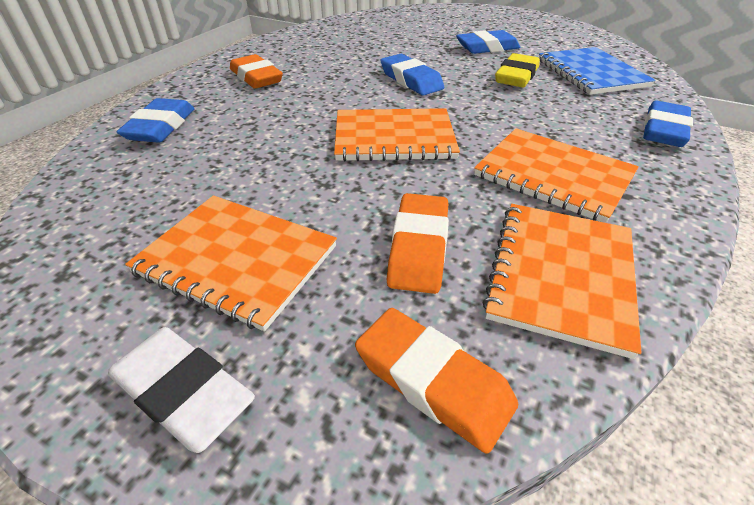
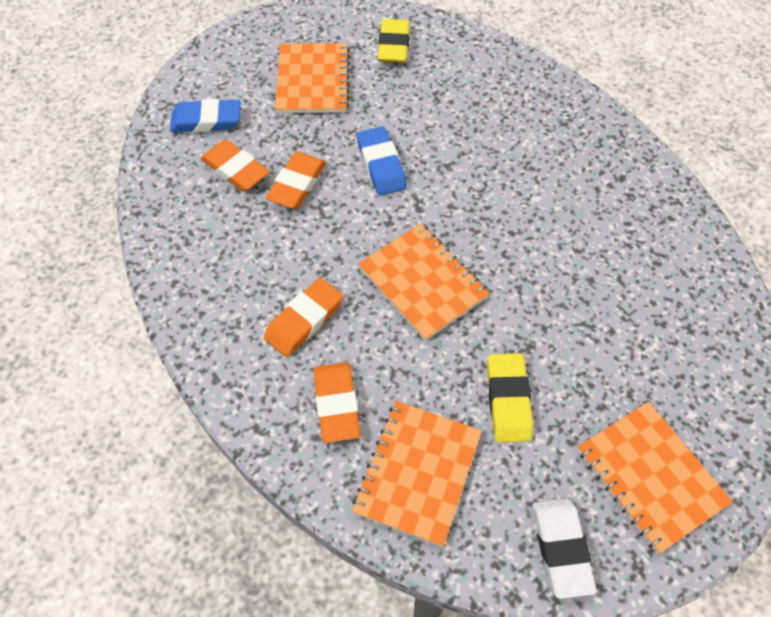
blue eraser: 4 -> 2
blue notebook: 1 -> 0
orange eraser: 3 -> 4
yellow eraser: 1 -> 2

